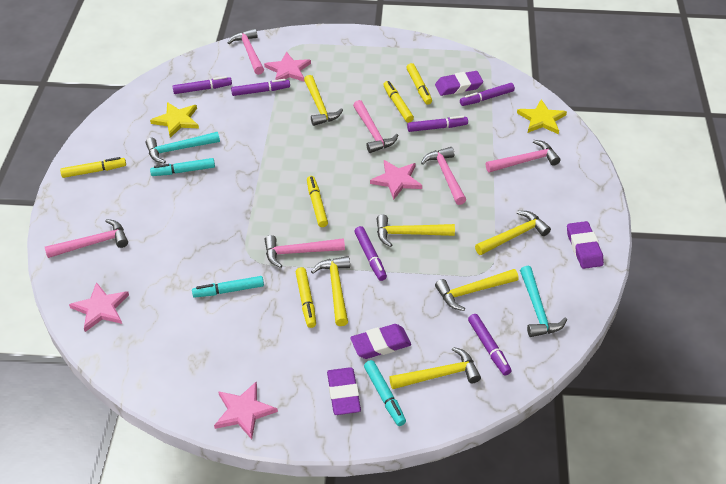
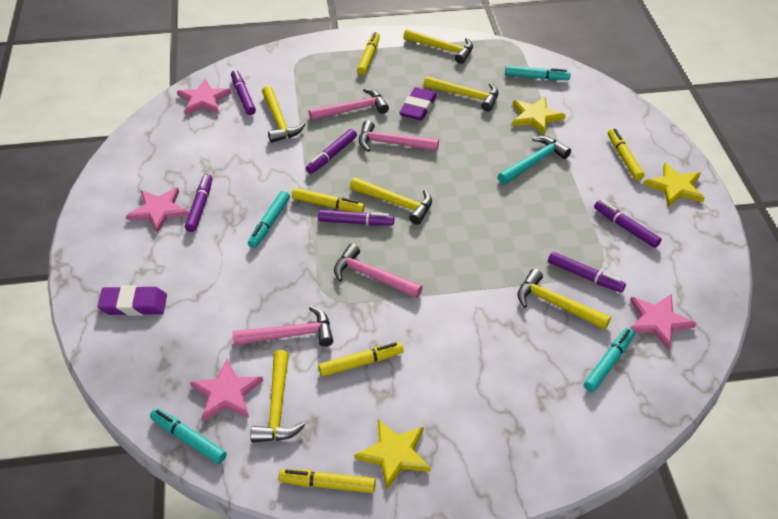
pink hammer: 6 -> 4
purple eraser: 4 -> 2
turquoise hammer: 2 -> 1
turquoise marker: 3 -> 4
yellow star: 2 -> 3

